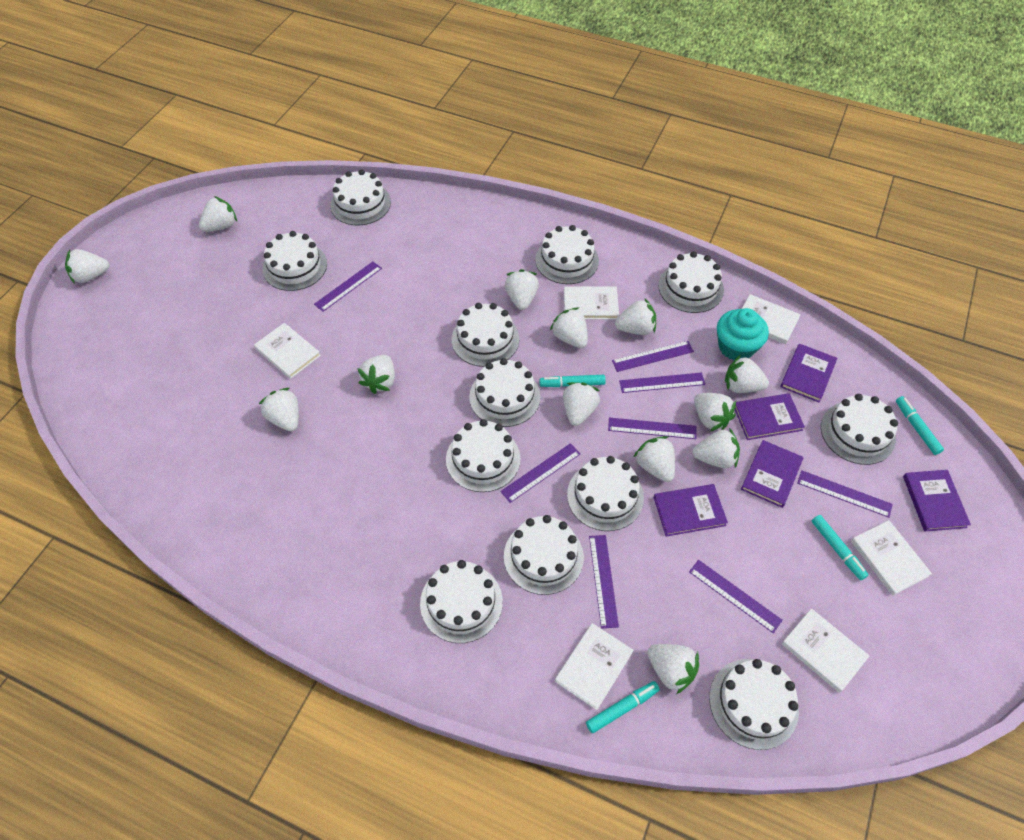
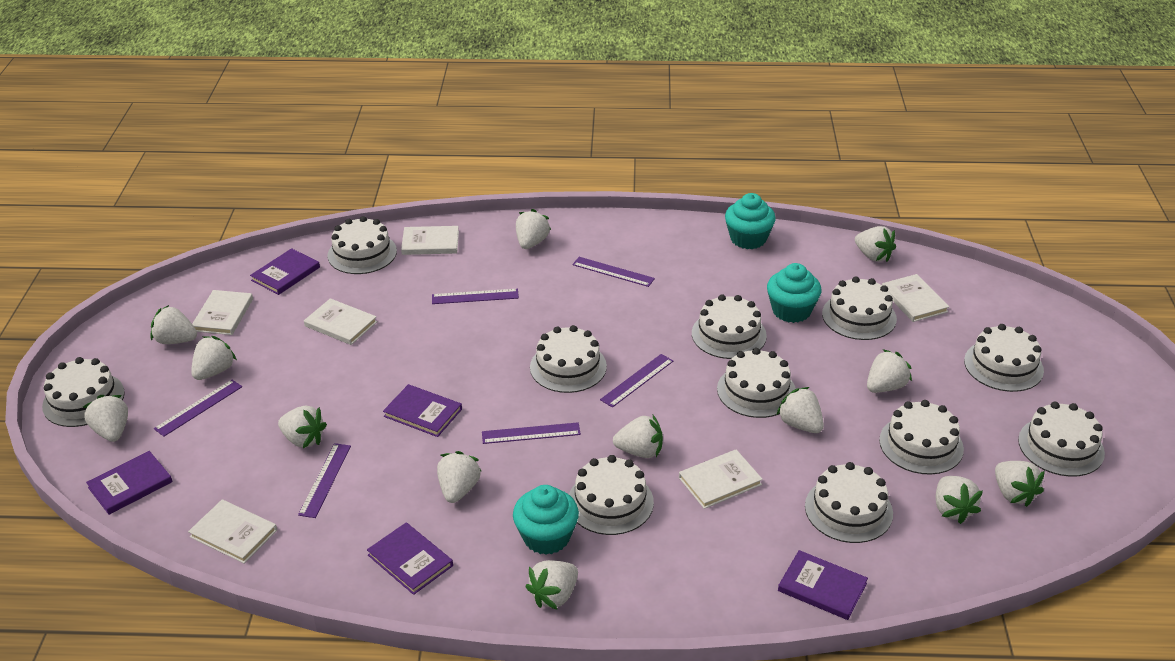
purple ruler: 8 -> 6
turquoise cupcake: 1 -> 3
turquoise marker: 4 -> 0
white cake: 12 -> 11

